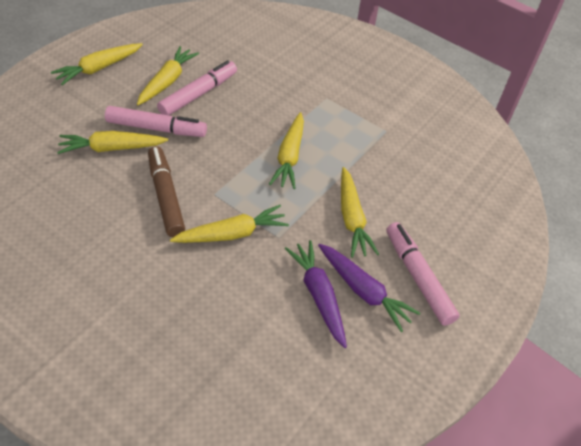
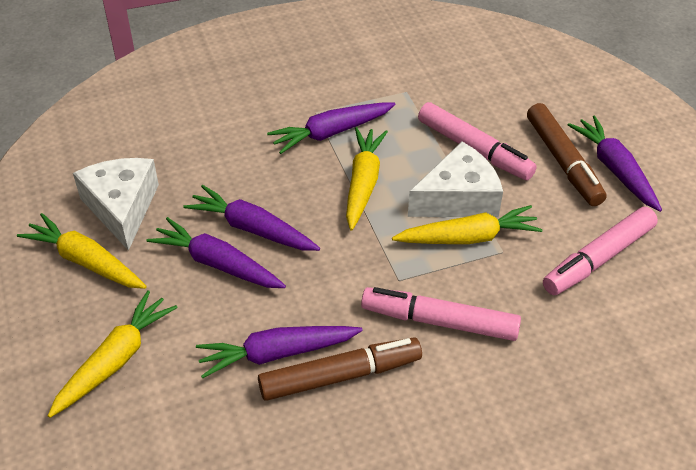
brown marker: 1 -> 2
purple carrot: 2 -> 5
white cheese: 0 -> 2
yellow carrot: 6 -> 4

